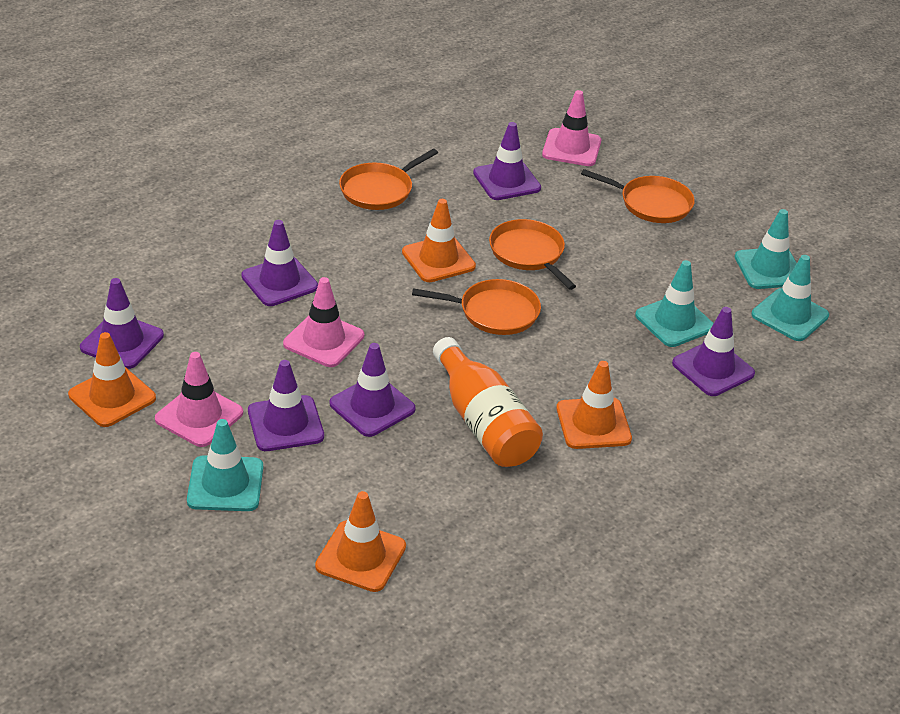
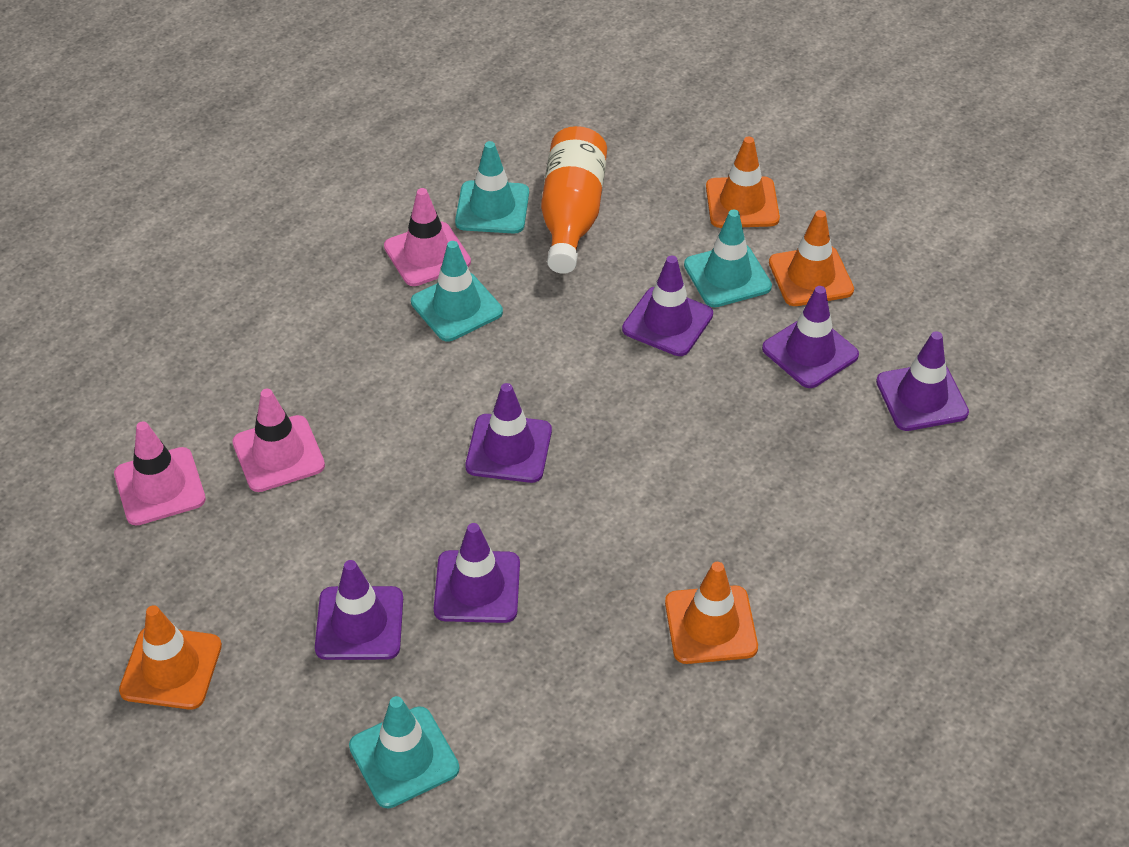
orange pan: 4 -> 0

